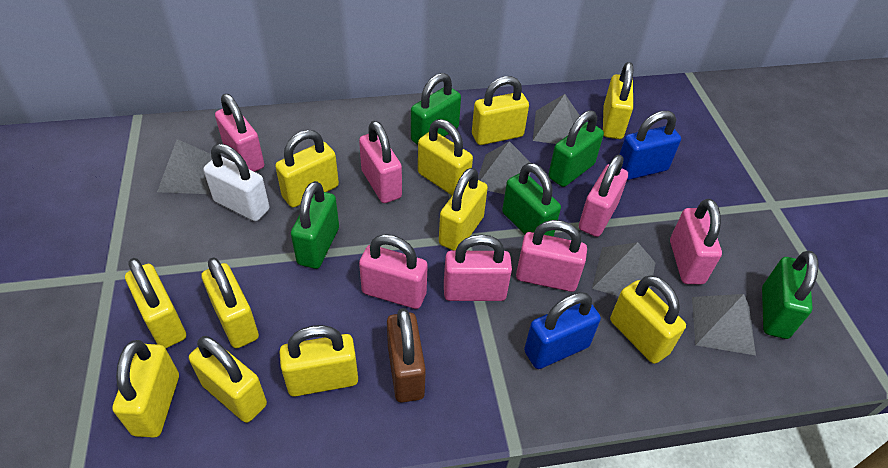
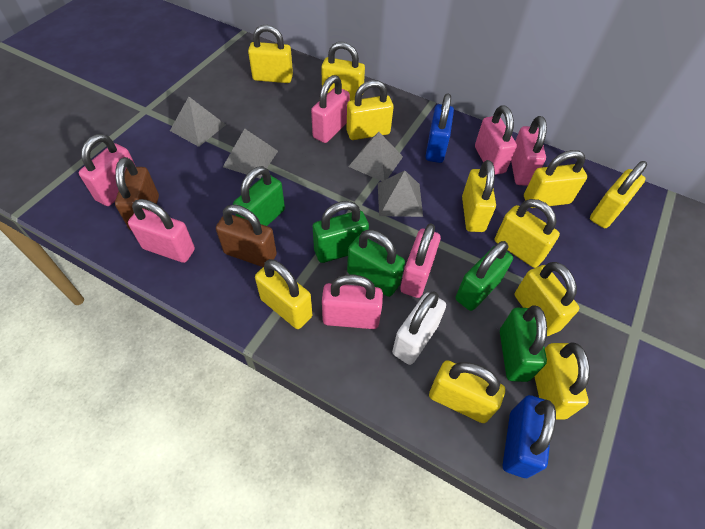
brown padlock: 1 -> 2
grey pyramid: 5 -> 4

